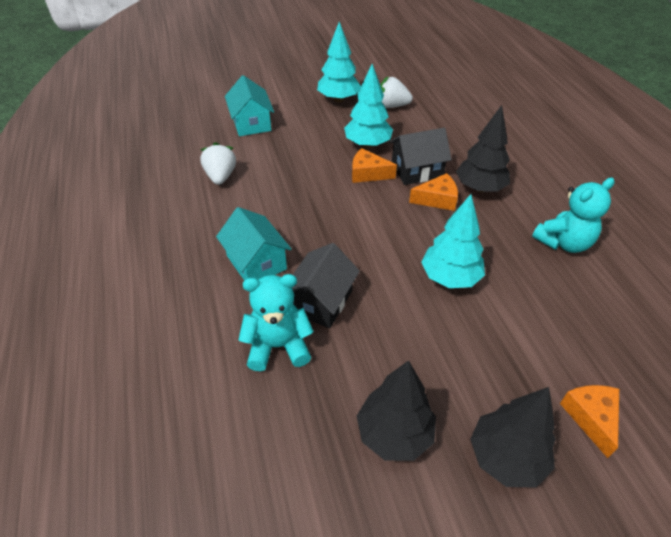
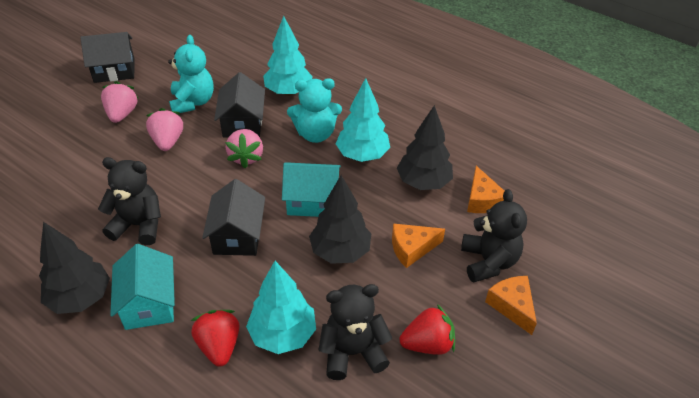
black house: 2 -> 3
black teddy bear: 0 -> 3
pink strawberry: 0 -> 3
red strawberry: 0 -> 2
white strawberry: 2 -> 0

